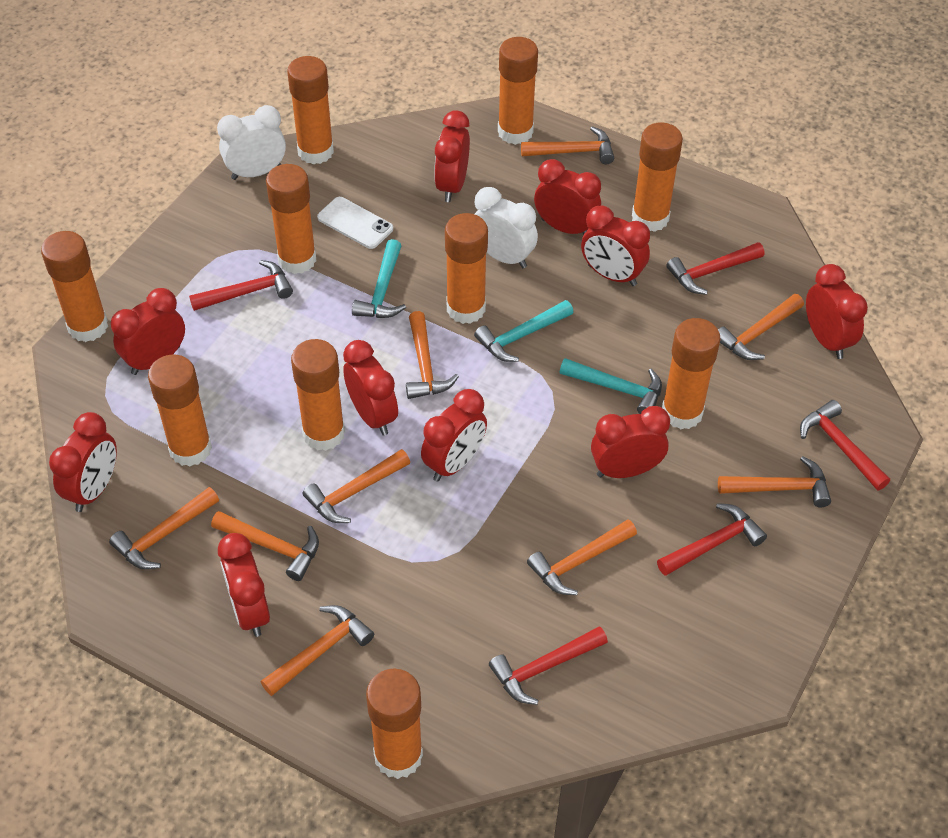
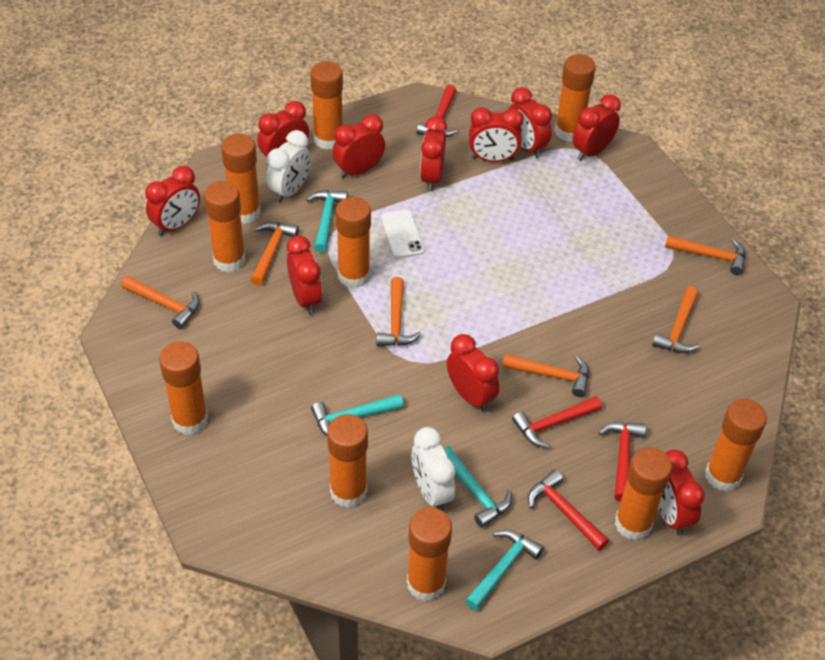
orange hammer: 9 -> 6
red hammer: 5 -> 4
turquoise hammer: 3 -> 4

